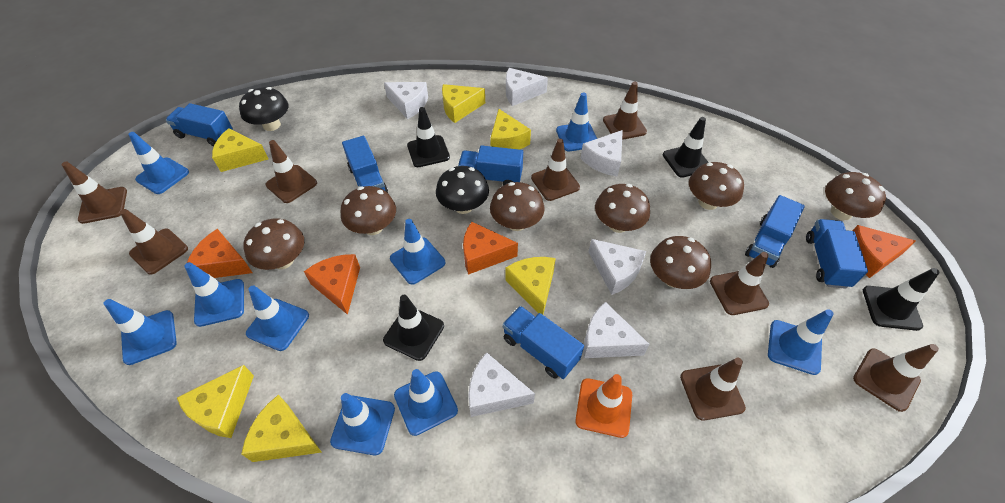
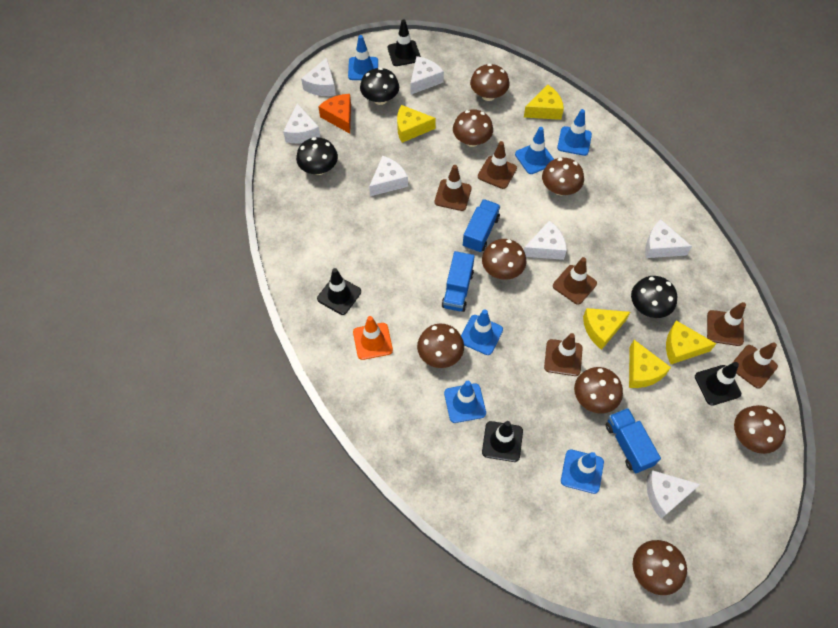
black mushroom: 2 -> 3
blue traffic cone: 9 -> 6
blue truck: 6 -> 3
brown mushroom: 7 -> 8
brown traffic cone: 8 -> 6
orange cheese: 4 -> 1
white cheese: 6 -> 7
yellow cheese: 6 -> 5

